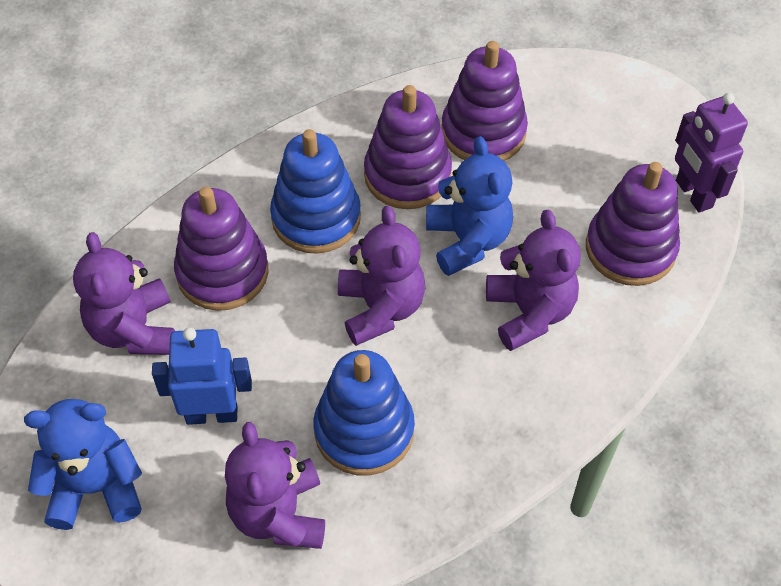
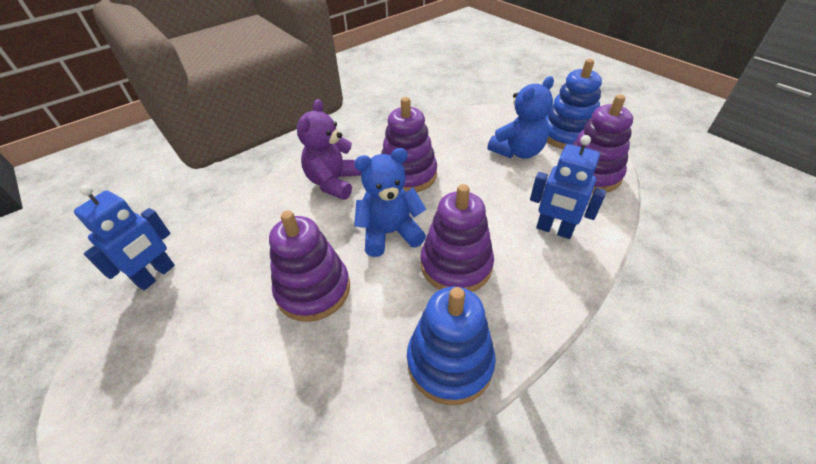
blue robot: 1 -> 2
purple robot: 1 -> 0
purple teddy bear: 4 -> 1

